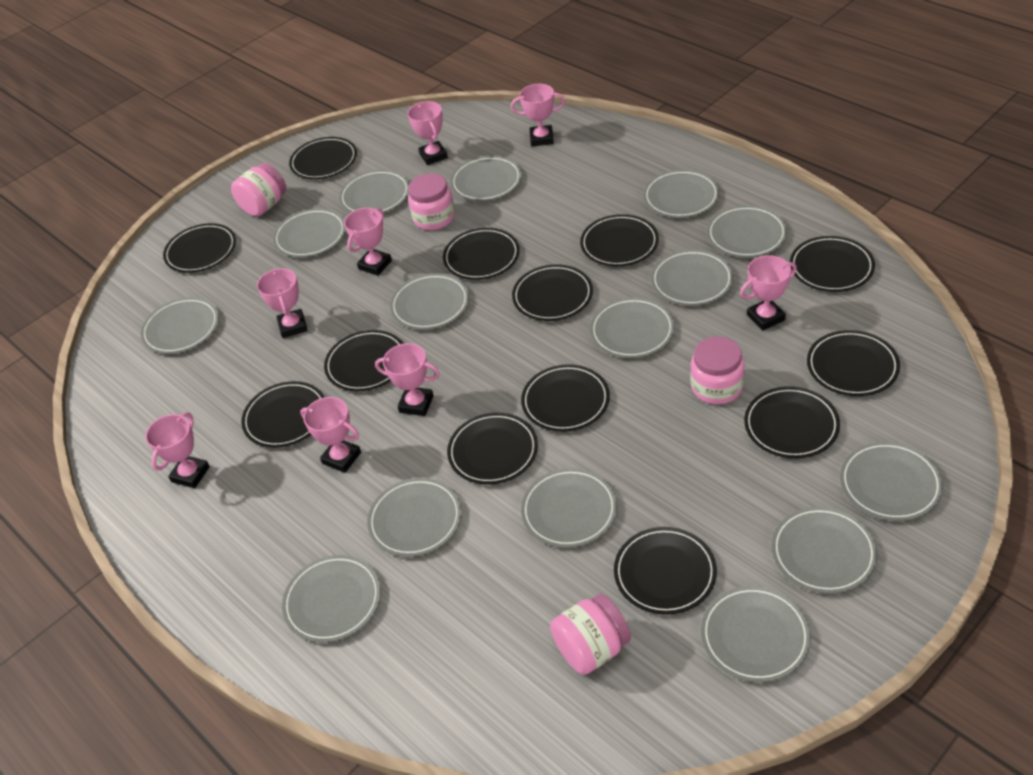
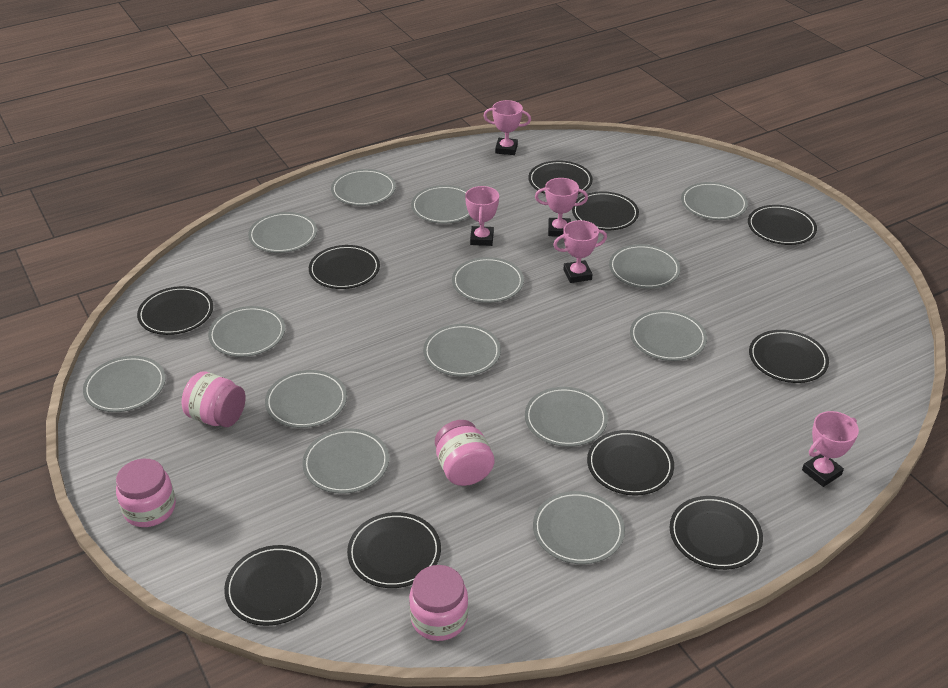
black plate: 13 -> 10
grey plate: 15 -> 14
pink trophy: 8 -> 5

